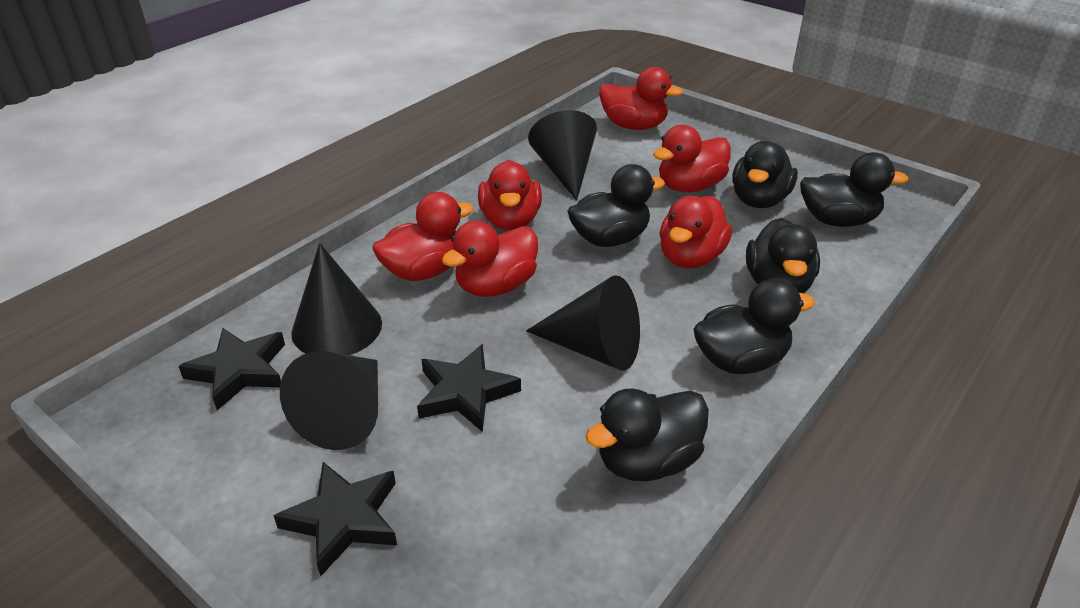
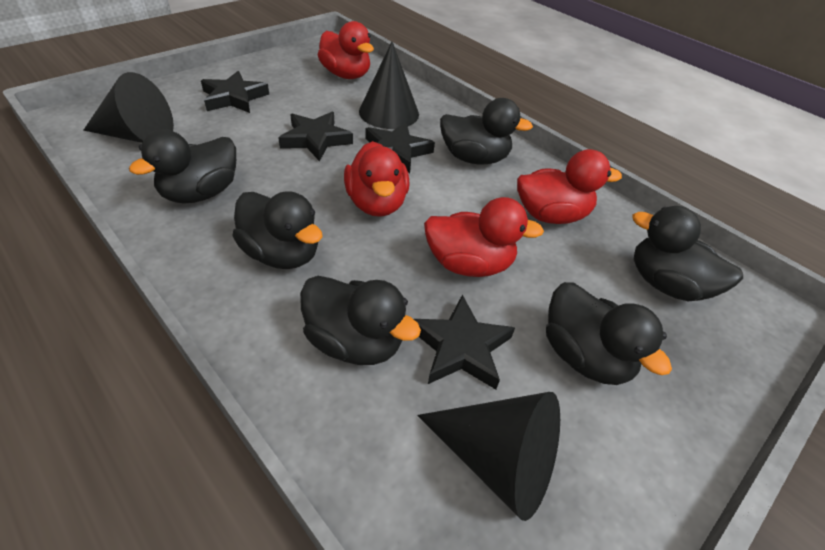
black cone: 4 -> 3
black star: 3 -> 4
red duck: 6 -> 4

